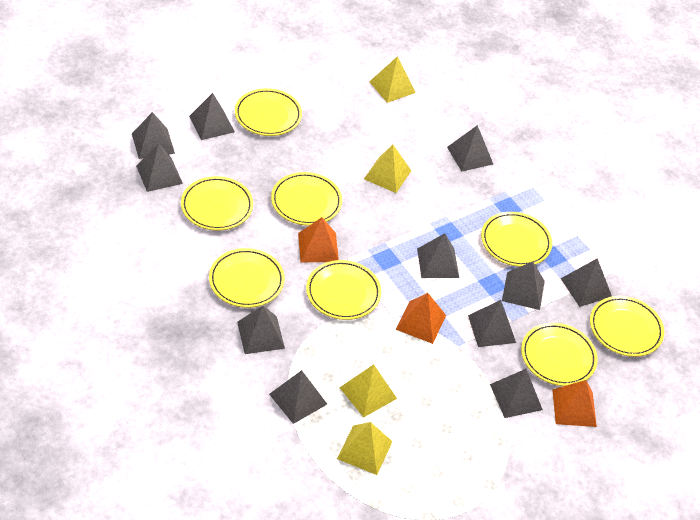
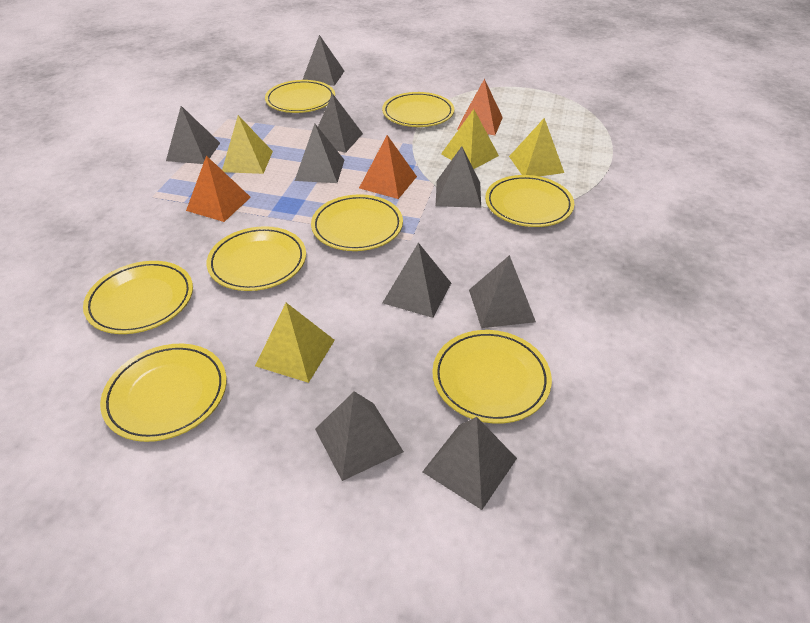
grey pyramid: 11 -> 9

